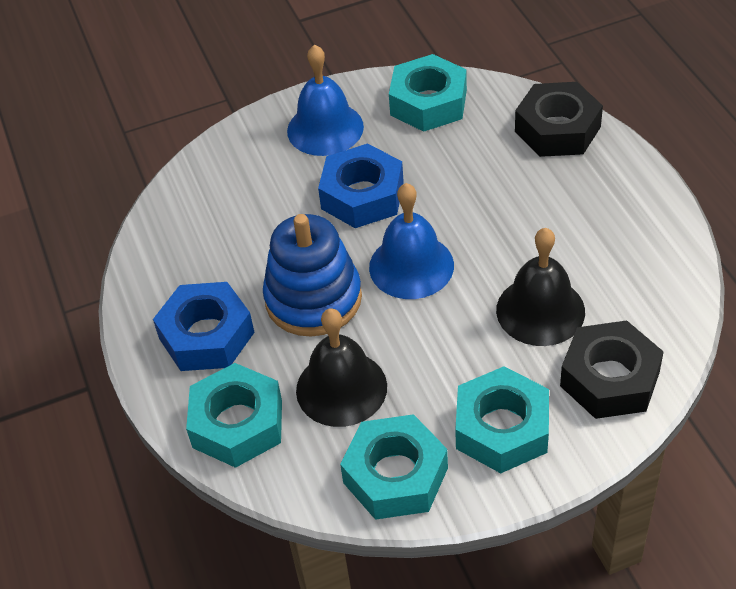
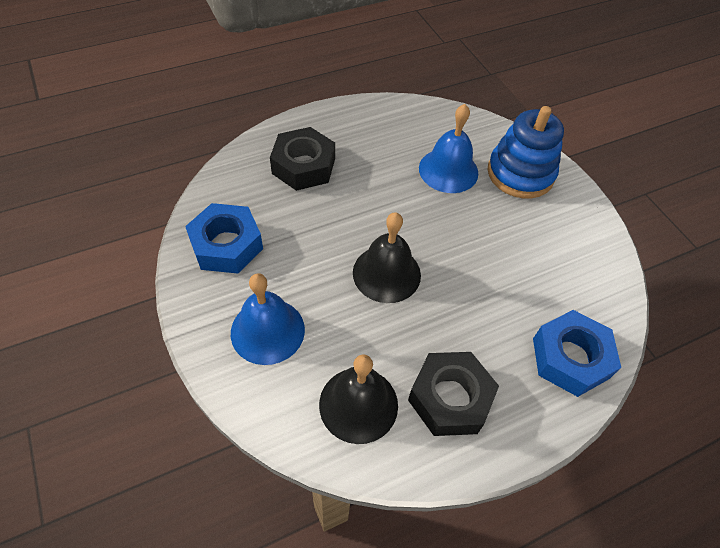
turquoise nut: 4 -> 0

